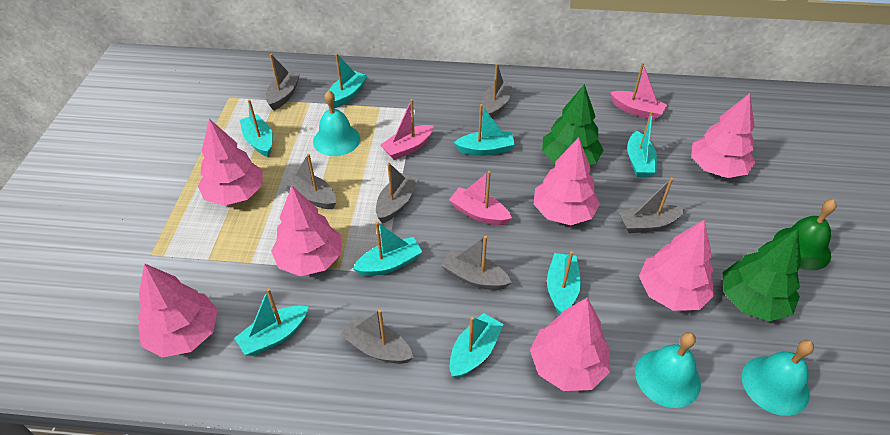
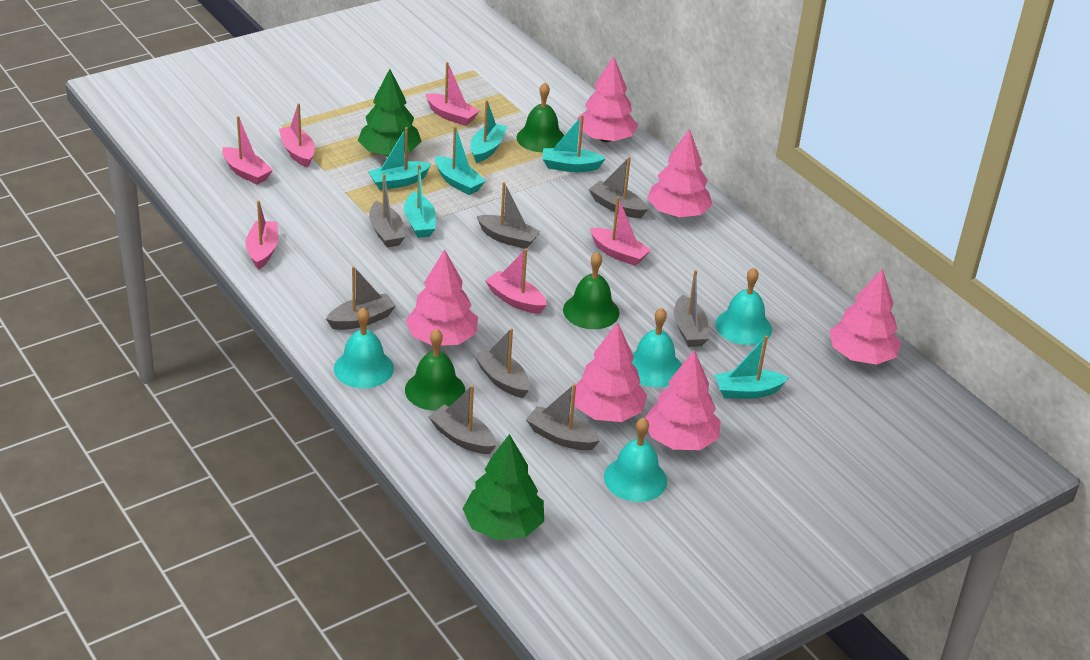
green bell: 1 -> 3
grey boat: 7 -> 8
pink boat: 3 -> 6
pink tree: 7 -> 6
turquoise bell: 3 -> 4
turquoise boat: 8 -> 6

